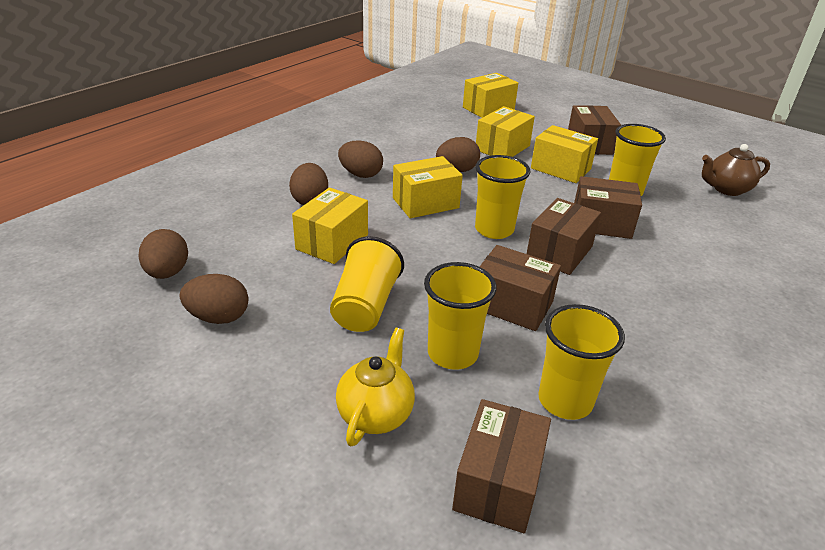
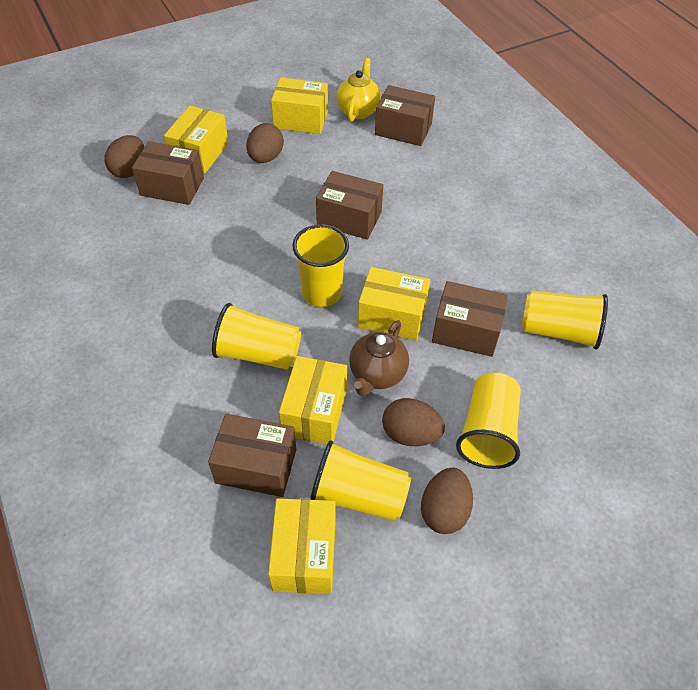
brown egg: 5 -> 4

